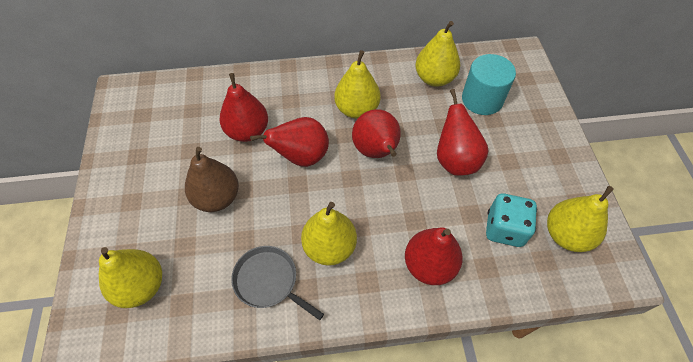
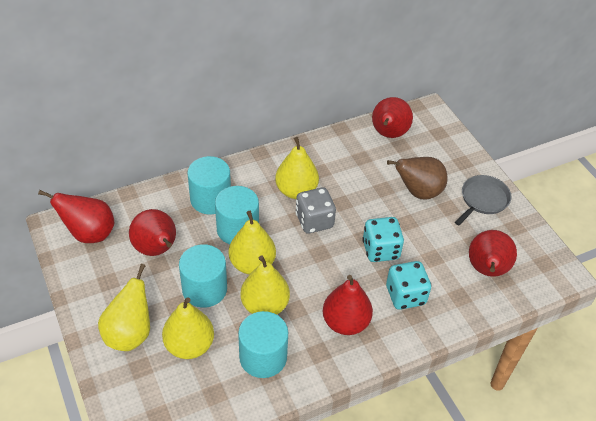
grey dice: 0 -> 1
turquoise cylinder: 1 -> 4
turquoise dice: 1 -> 2

